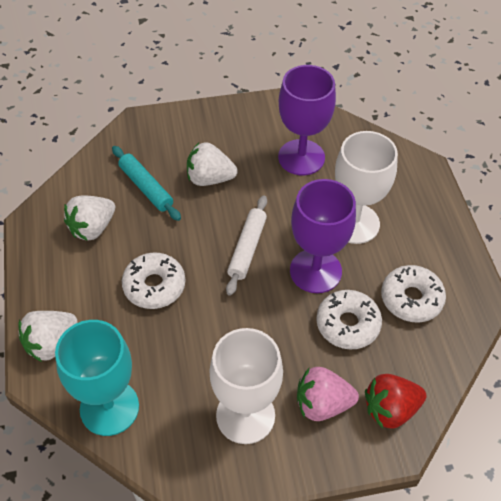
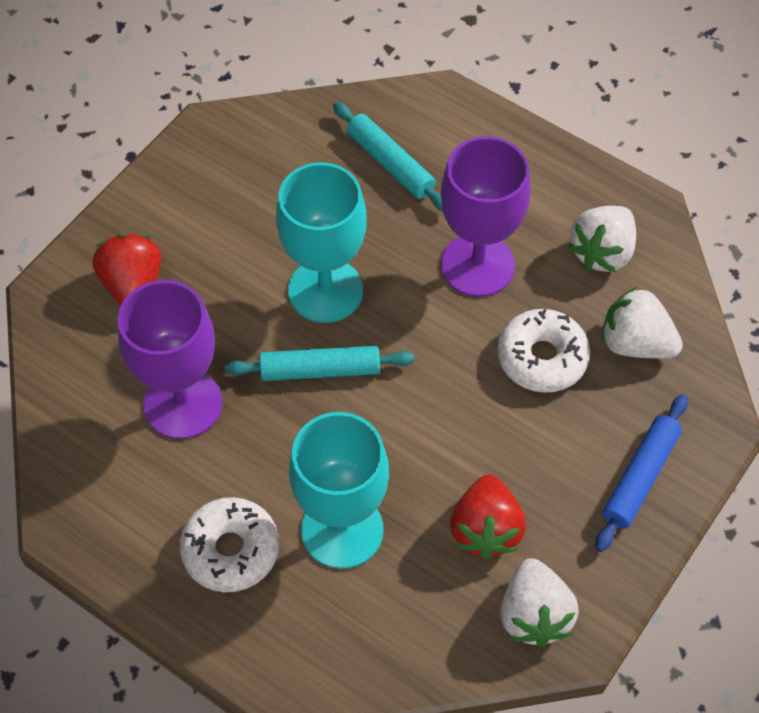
blue rolling pin: 0 -> 1
pink strawberry: 1 -> 0
red strawberry: 1 -> 2
turquoise goblet: 1 -> 2
turquoise rolling pin: 1 -> 2
white donut: 3 -> 2
white goblet: 2 -> 0
white rolling pin: 1 -> 0

